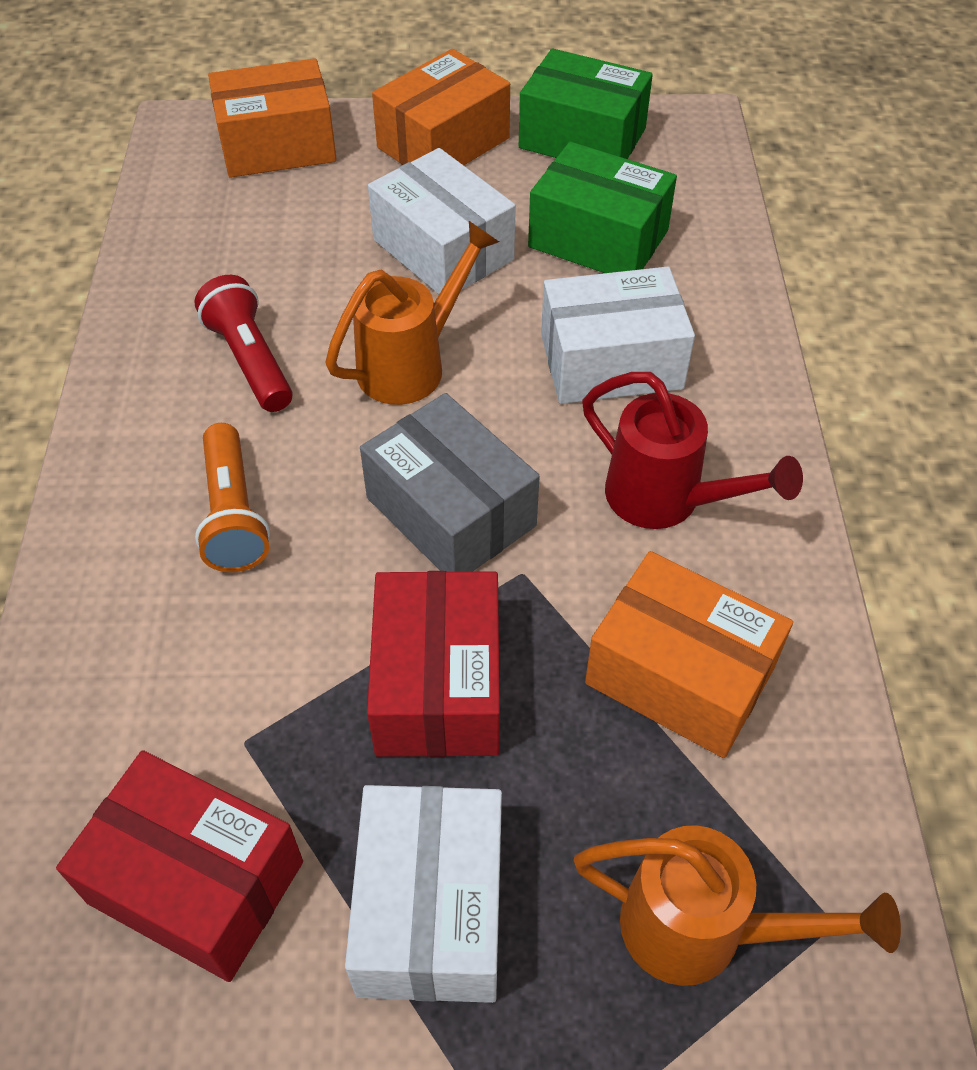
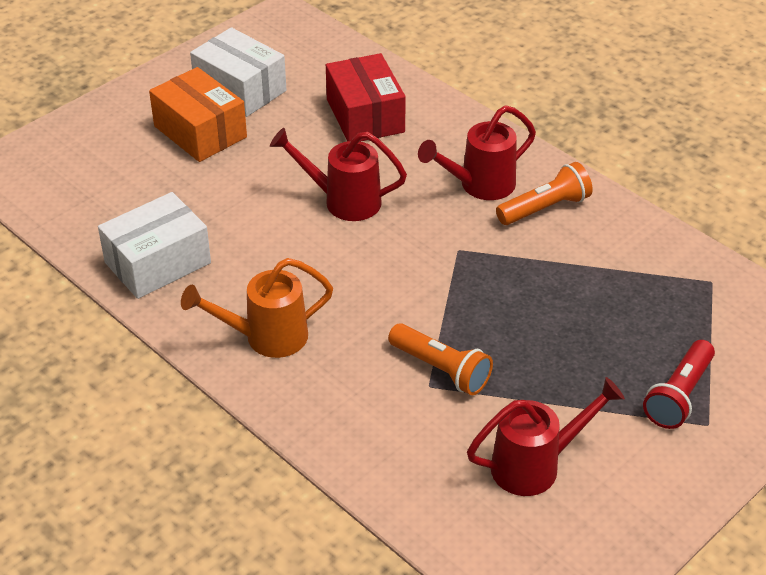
green box: 2 -> 0
grey box: 1 -> 0
orange box: 3 -> 1
orange flashlight: 1 -> 2
orange watering can: 2 -> 1
red box: 2 -> 1
red watering can: 1 -> 3
white box: 3 -> 2

